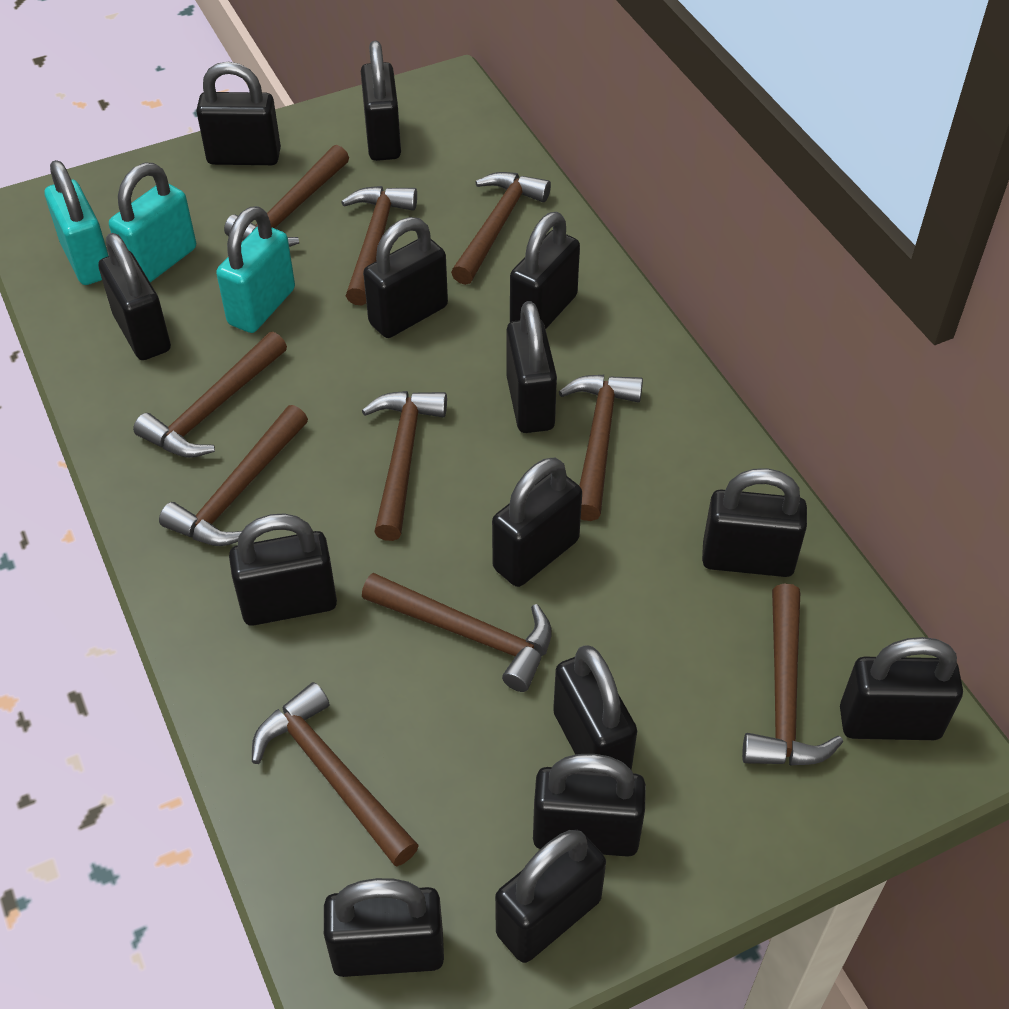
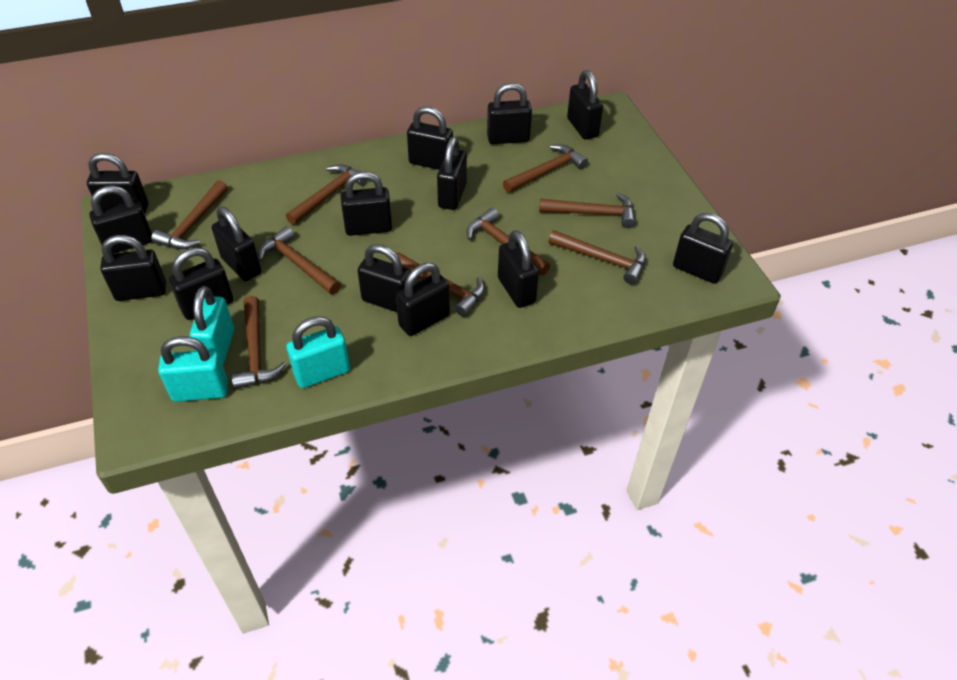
brown hammer: 10 -> 9

